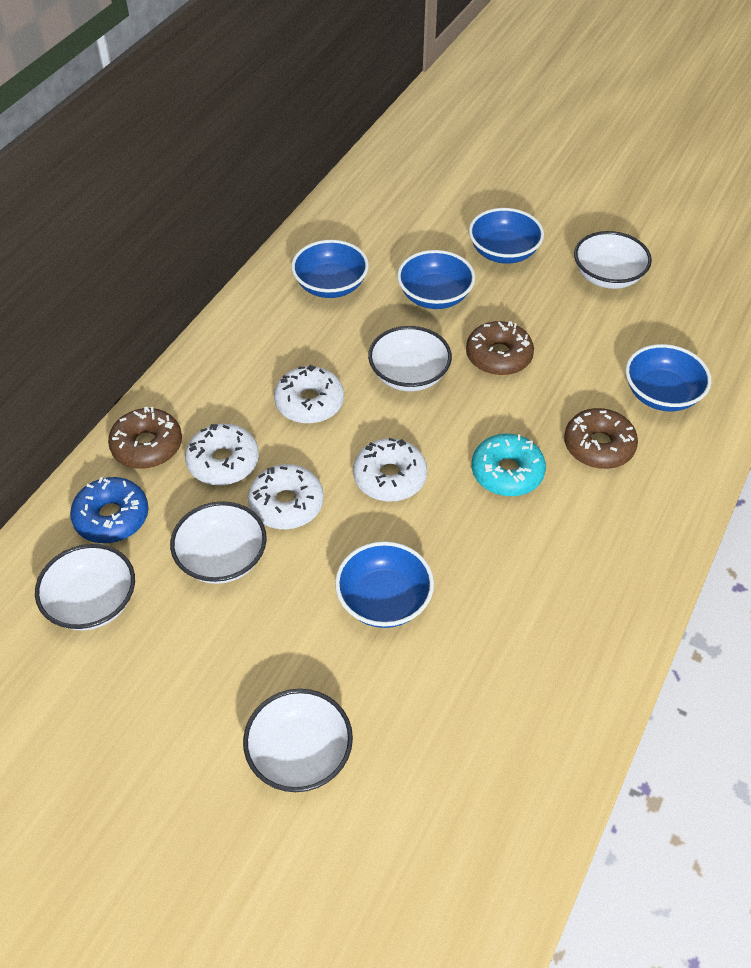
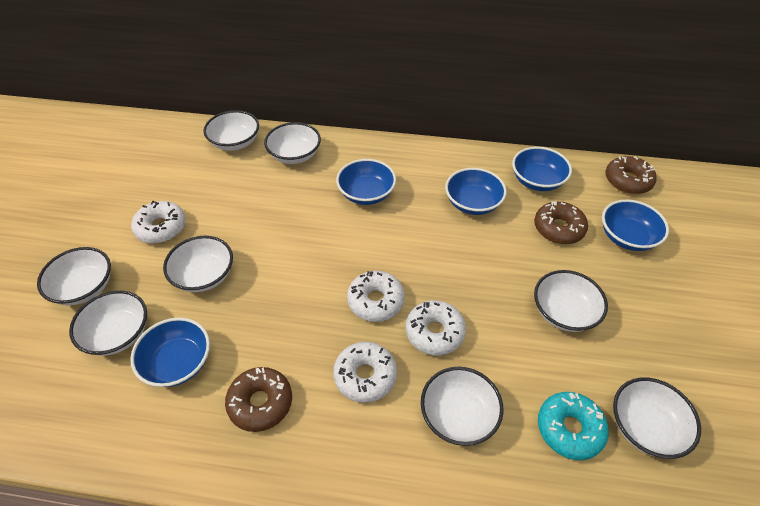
blue donut: 1 -> 0
white bowl: 5 -> 8

